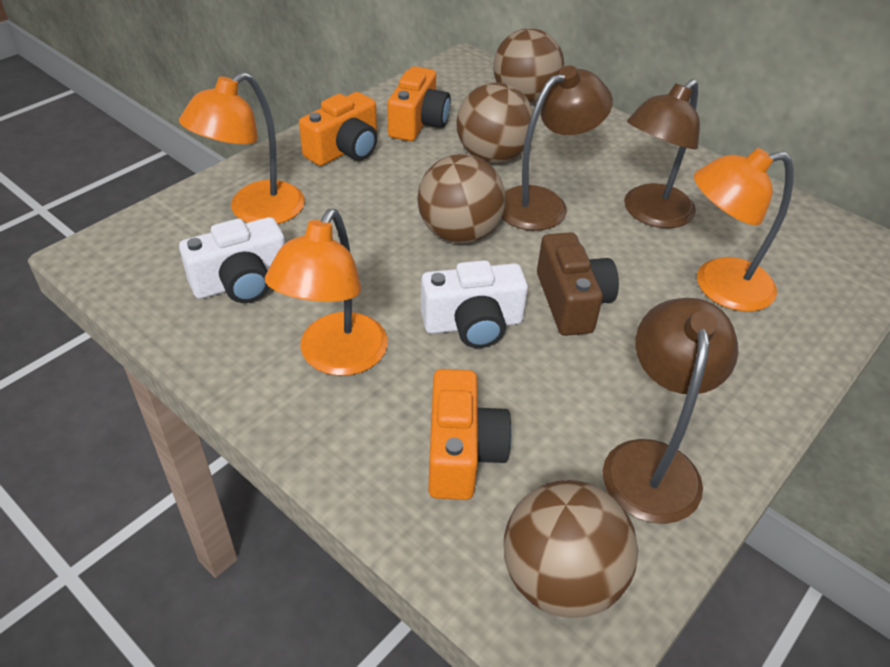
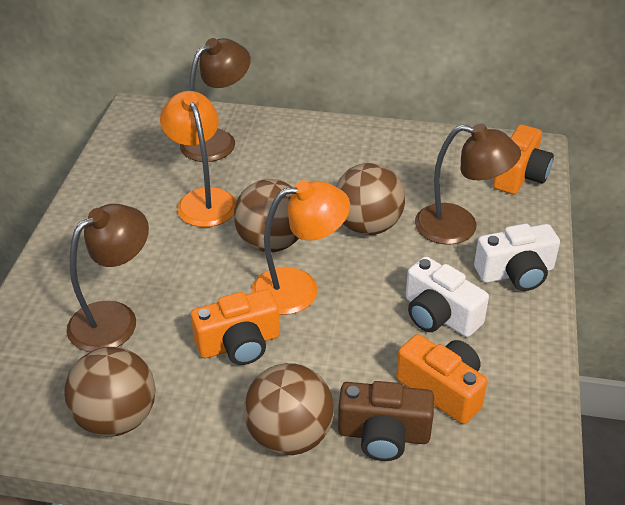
orange lamp: 3 -> 2

